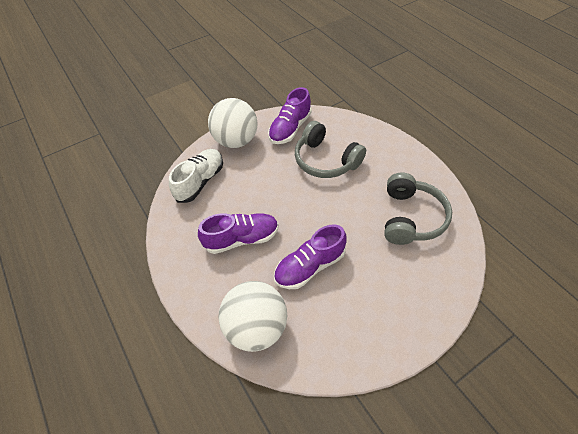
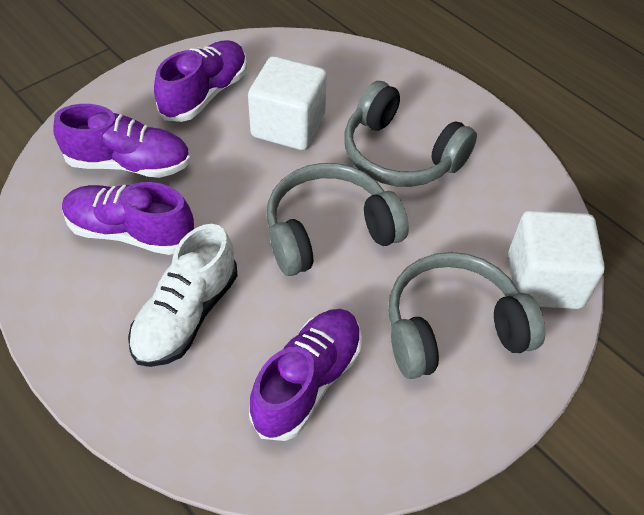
grey headphones: 2 -> 3
purple shoe: 3 -> 4
white ball: 2 -> 0
white cube: 0 -> 2

